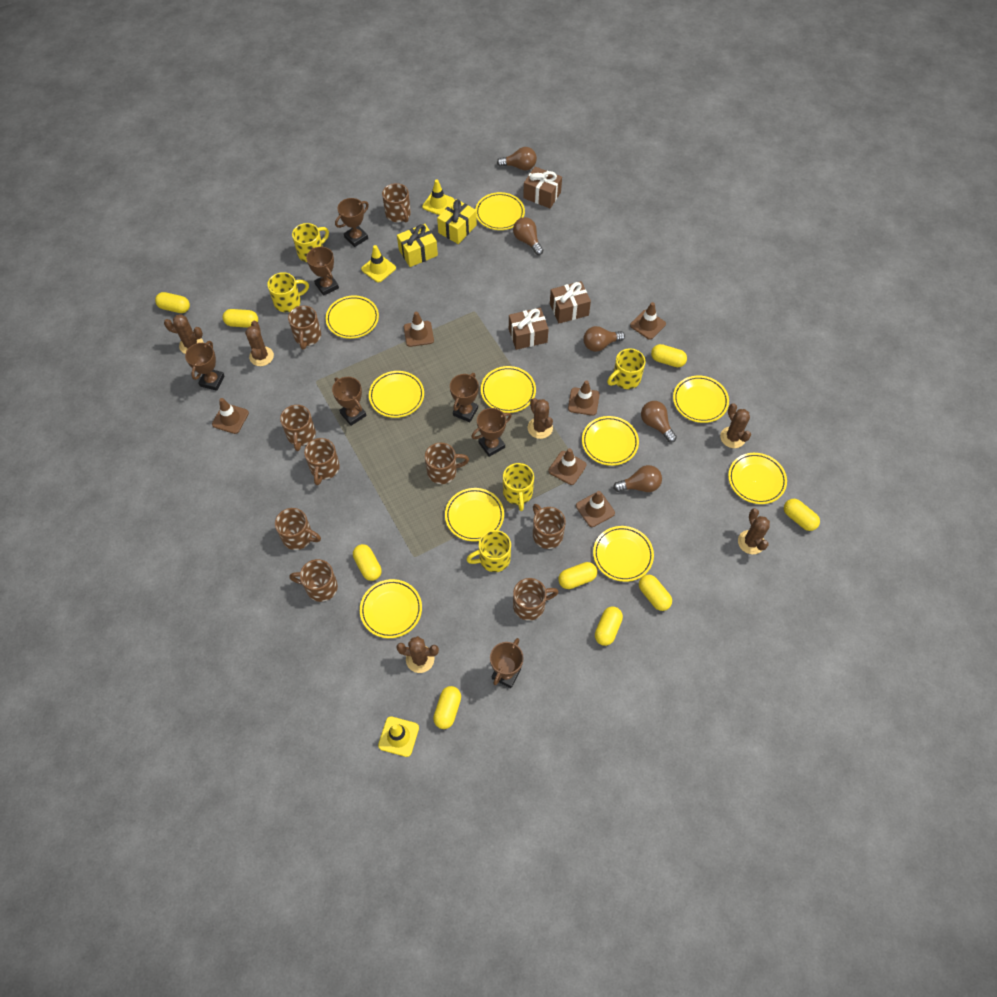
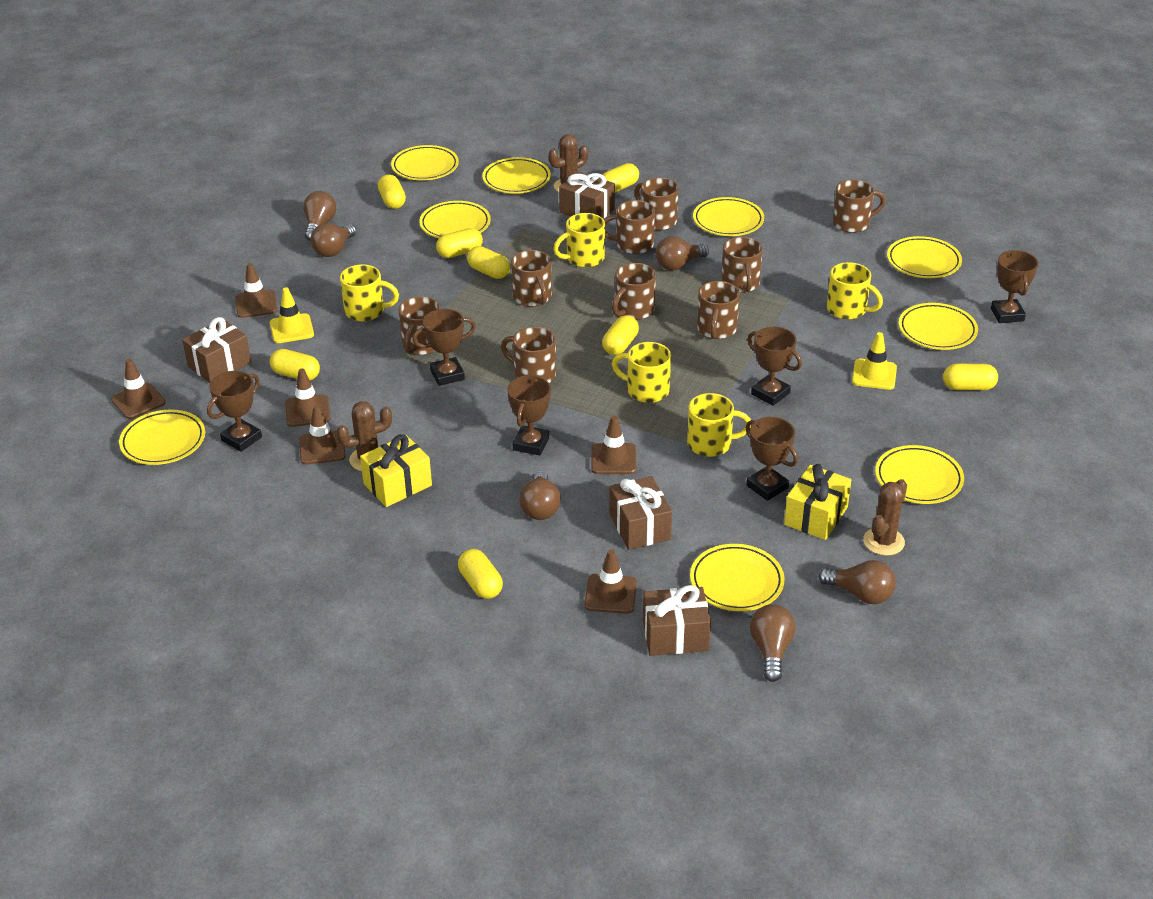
brown cactus: 6 -> 3
brown gift: 3 -> 4
brown light bulb: 5 -> 6
brown trophy: 7 -> 6
yellow capsule: 9 -> 8
yellow plate: 10 -> 9
yellow traffic cone: 3 -> 2

